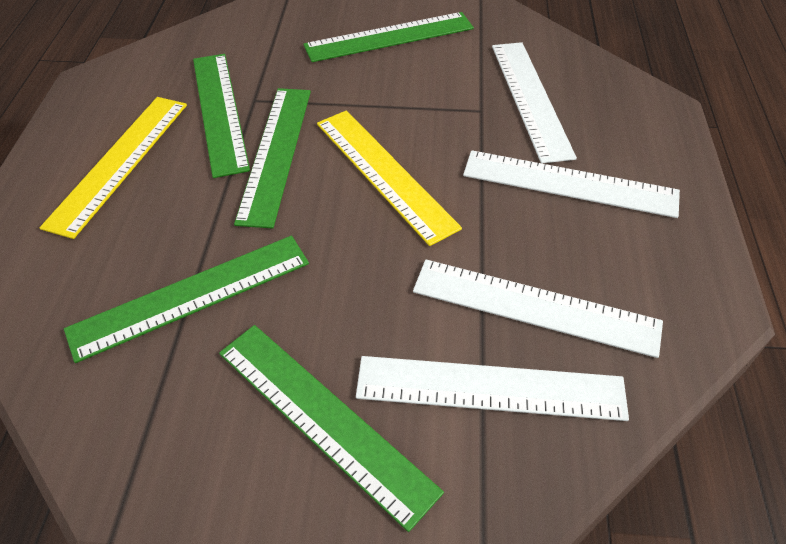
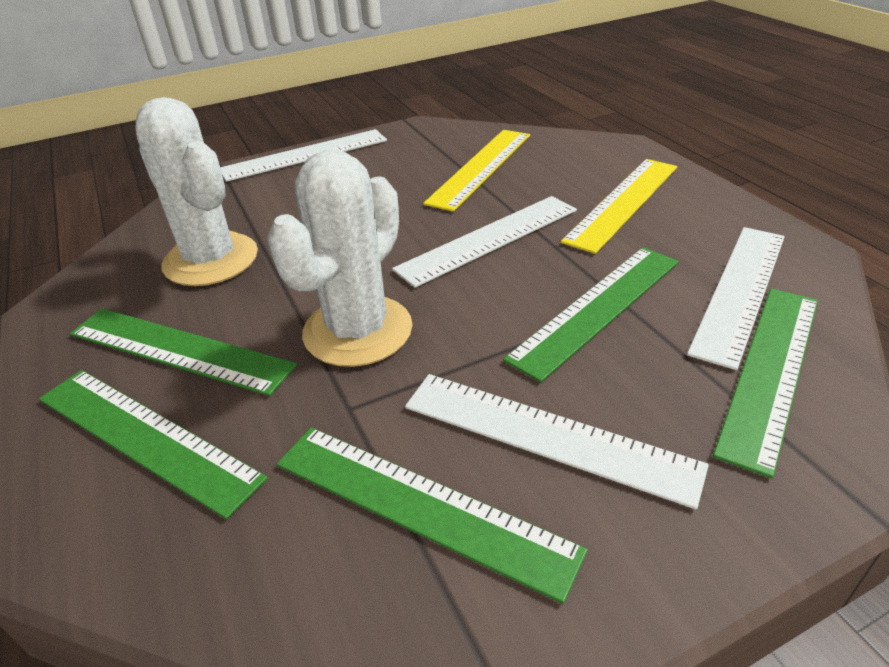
white cactus: 0 -> 2

